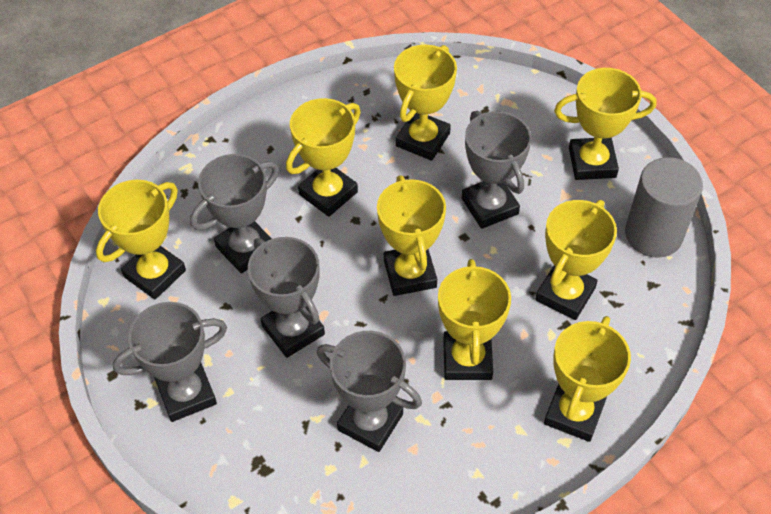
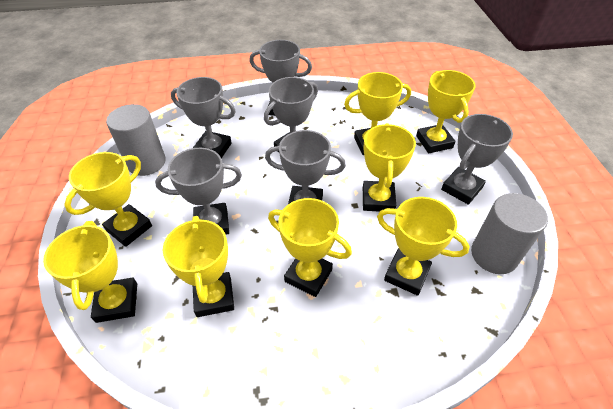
grey cylinder: 1 -> 2
grey trophy: 5 -> 6

